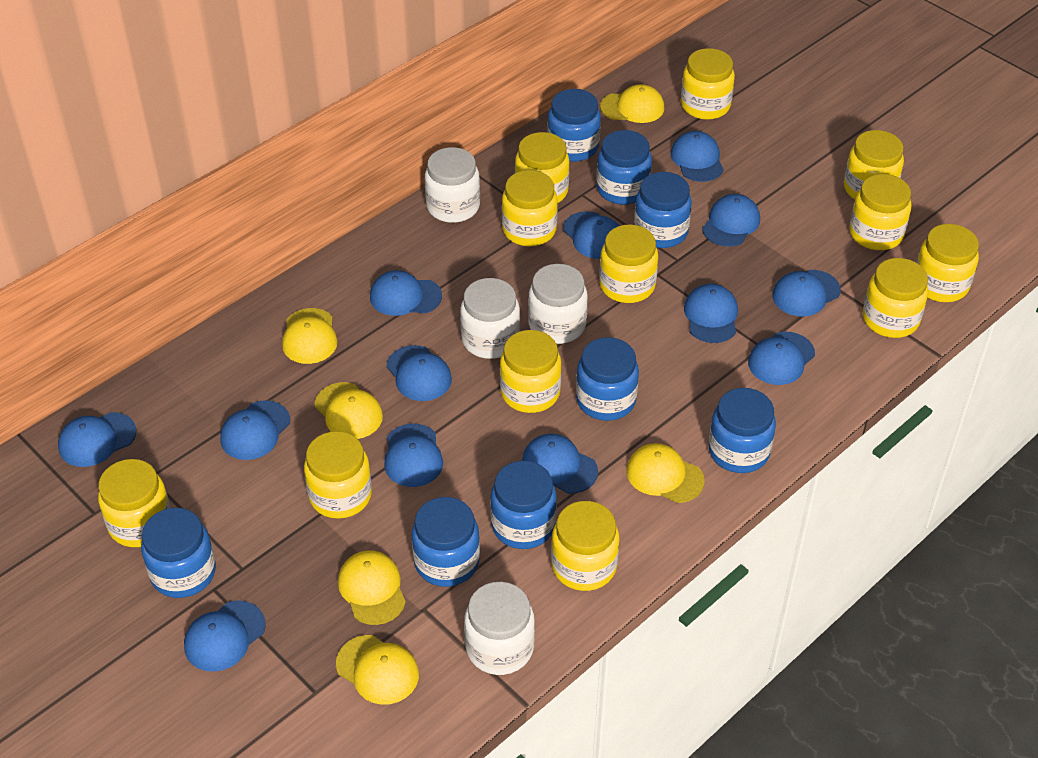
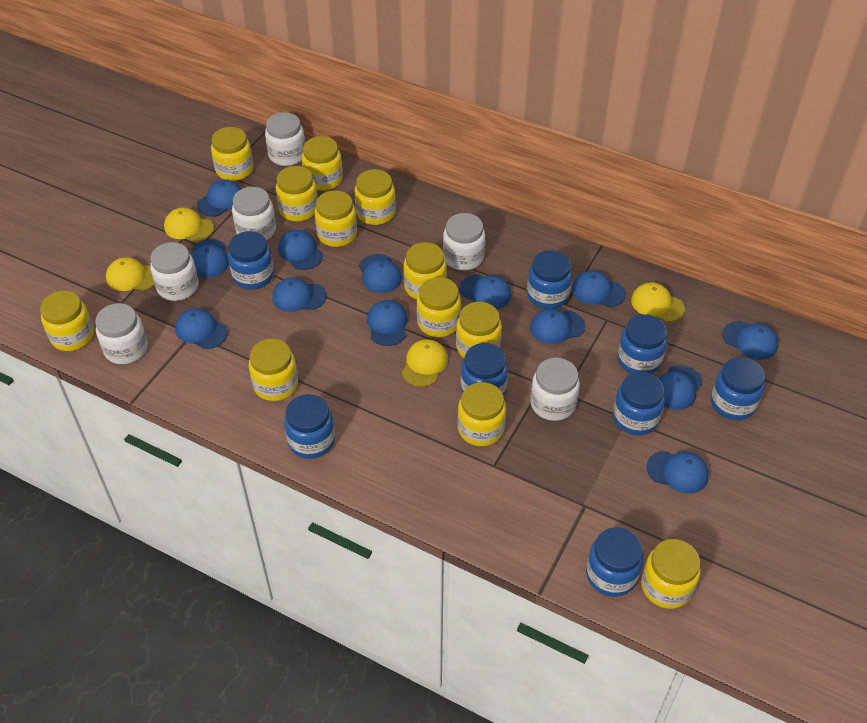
white jar: 4 -> 6
yellow cap: 6 -> 4

